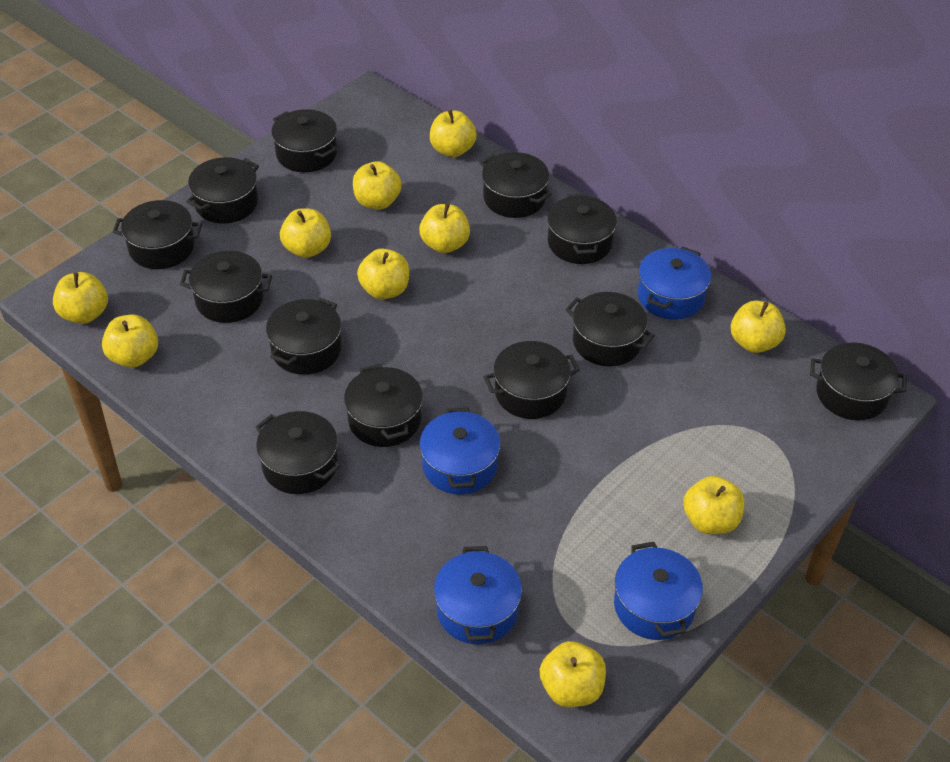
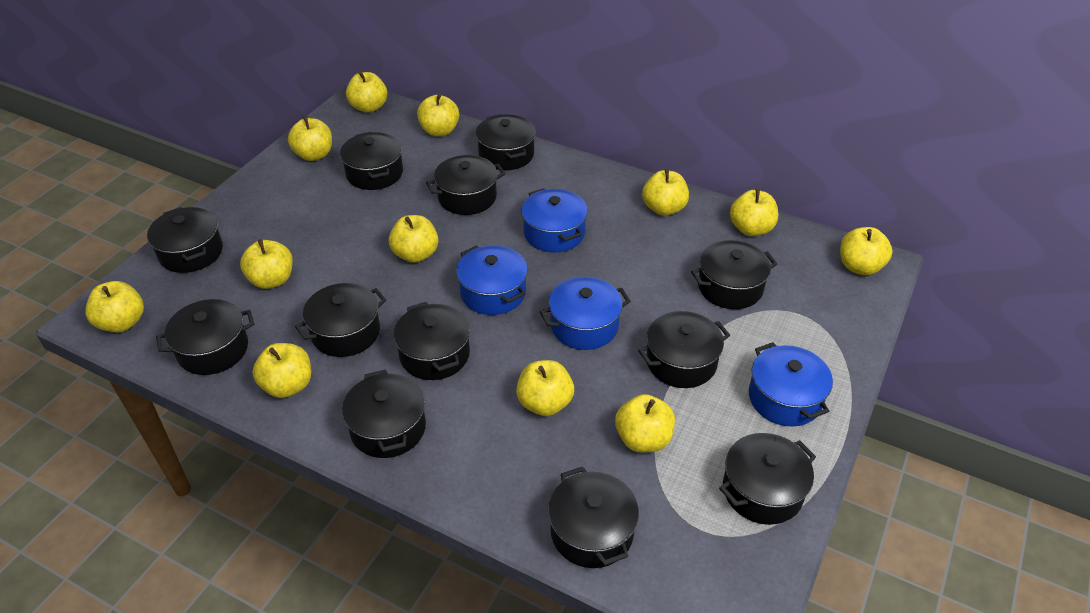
yellow apple: 10 -> 12

